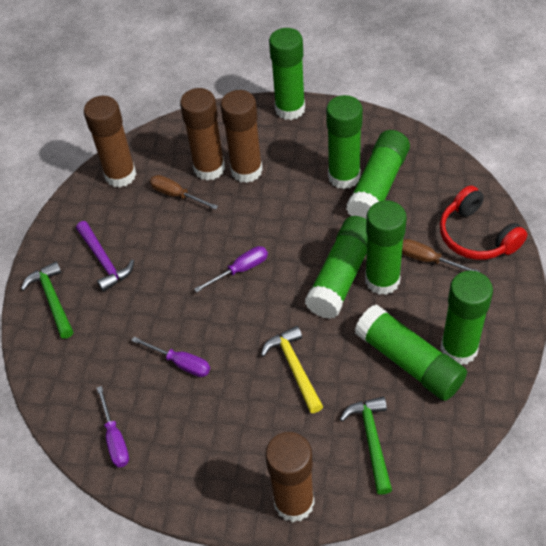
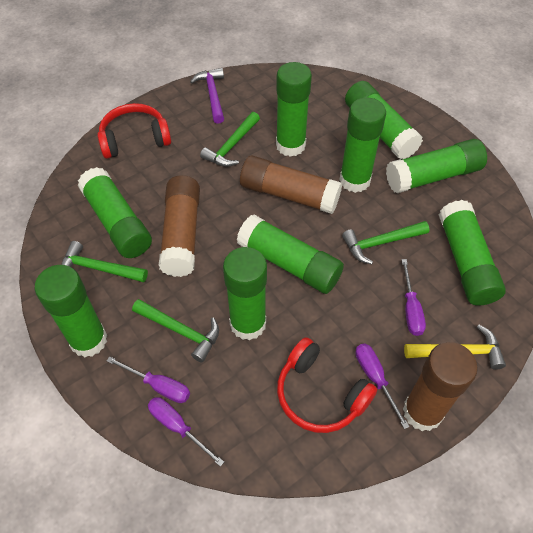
brown glue stick: 4 -> 3
brown screwdriver: 2 -> 0
green glue stick: 7 -> 9
green hammer: 2 -> 4
purple screwdriver: 3 -> 4
red headphones: 1 -> 2

